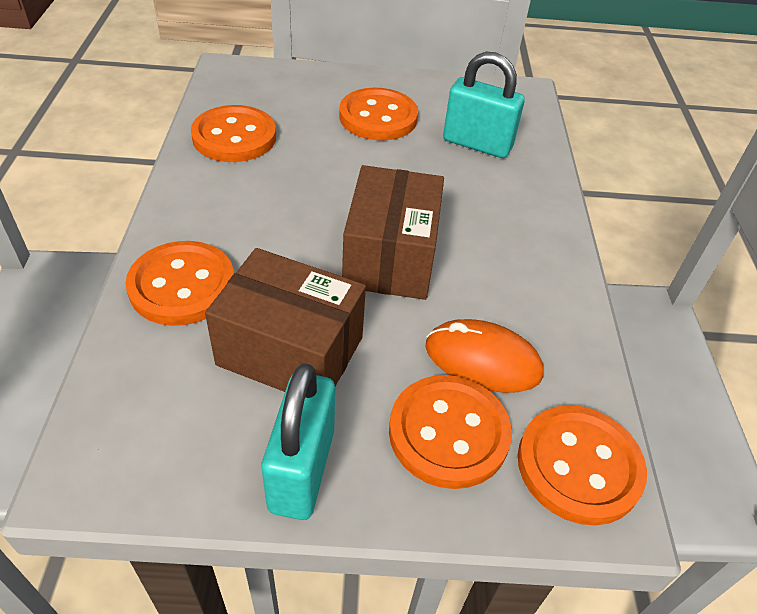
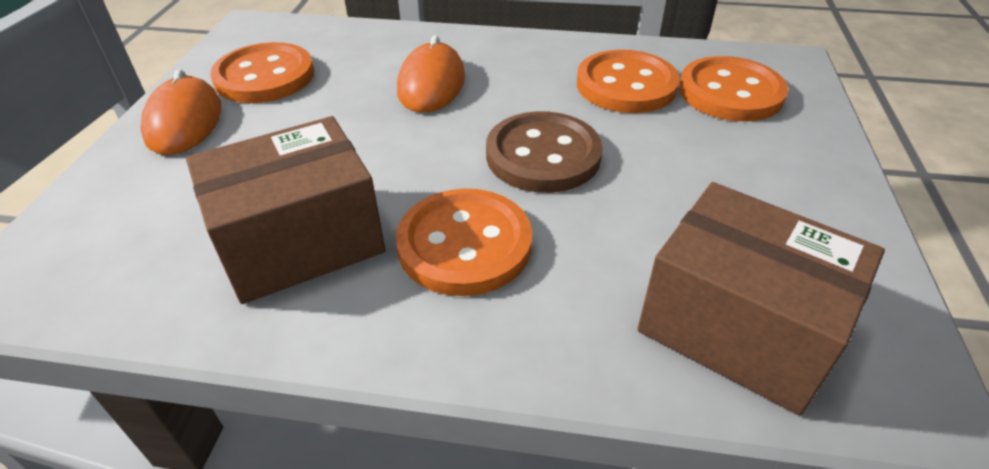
brown button: 0 -> 1
orange button: 5 -> 4
orange mouse: 1 -> 2
turquoise padlock: 2 -> 0

